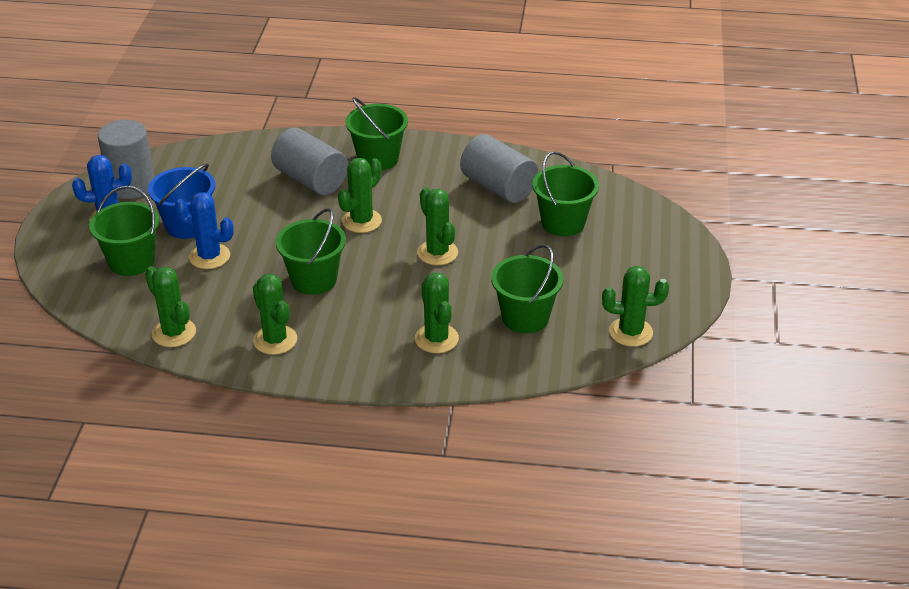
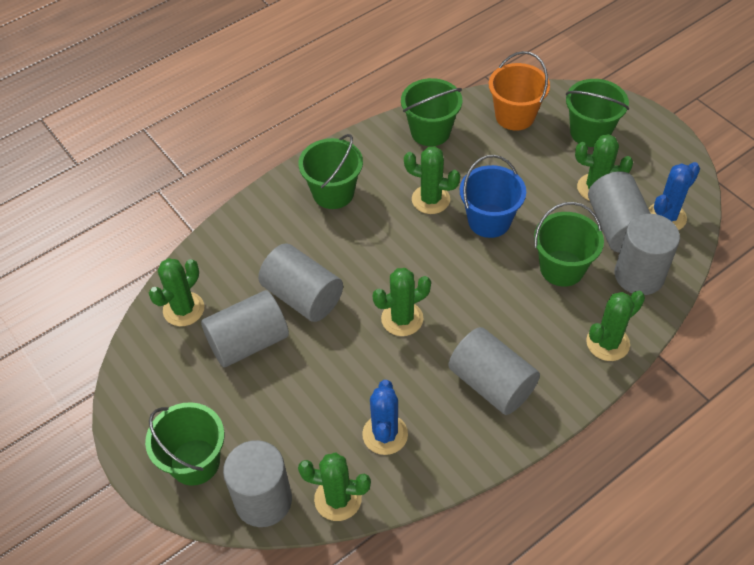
grey cylinder: 3 -> 6
orange bucket: 0 -> 1

